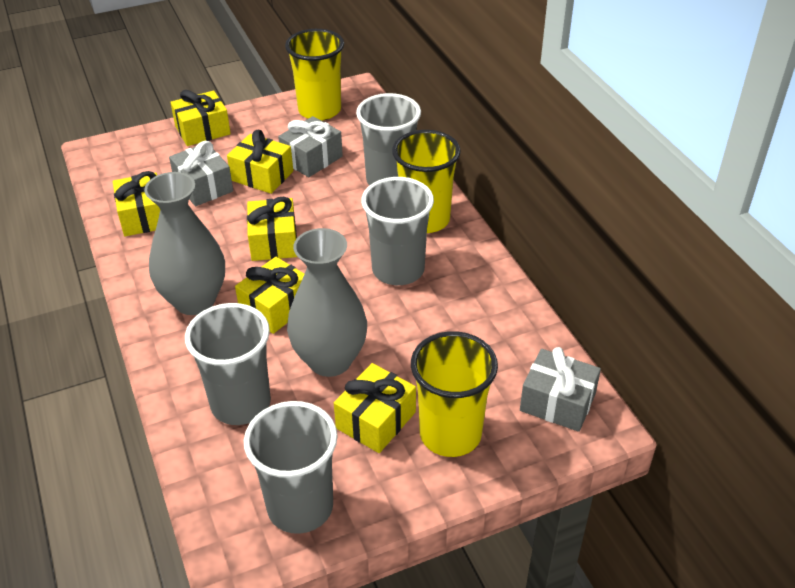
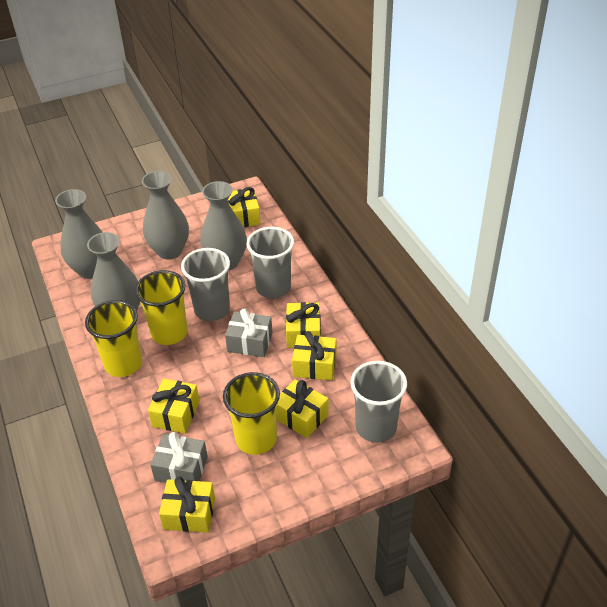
grey cup: 4 -> 3
grey gift: 3 -> 2
grey vase: 2 -> 4

